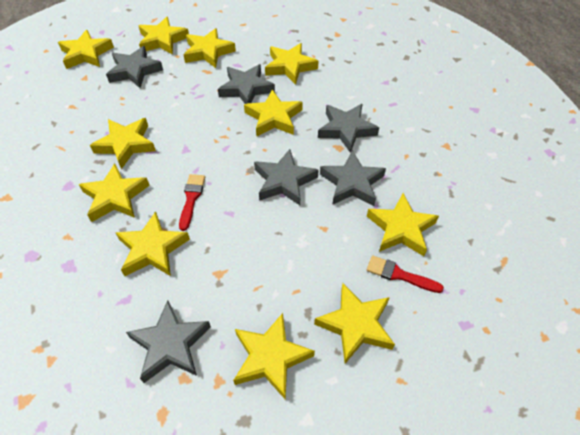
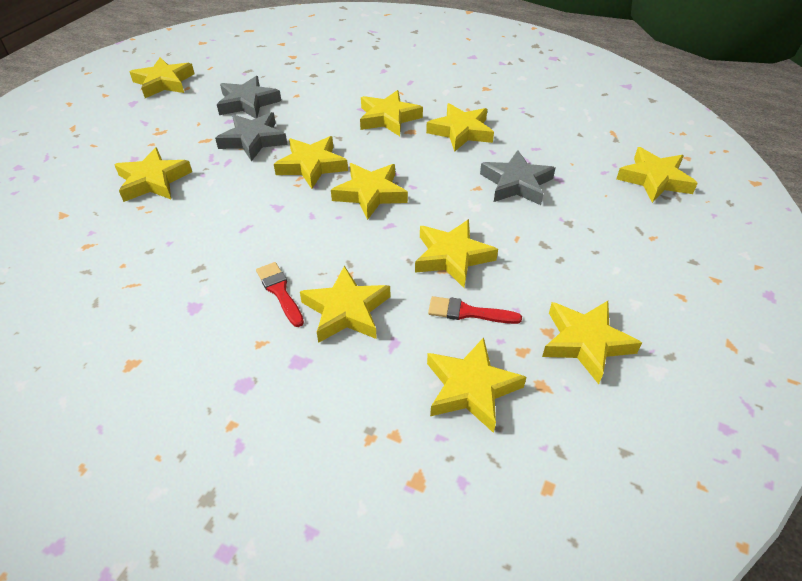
grey star: 6 -> 3

